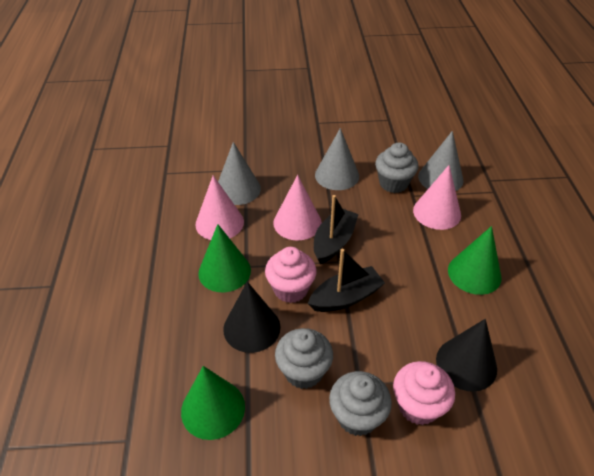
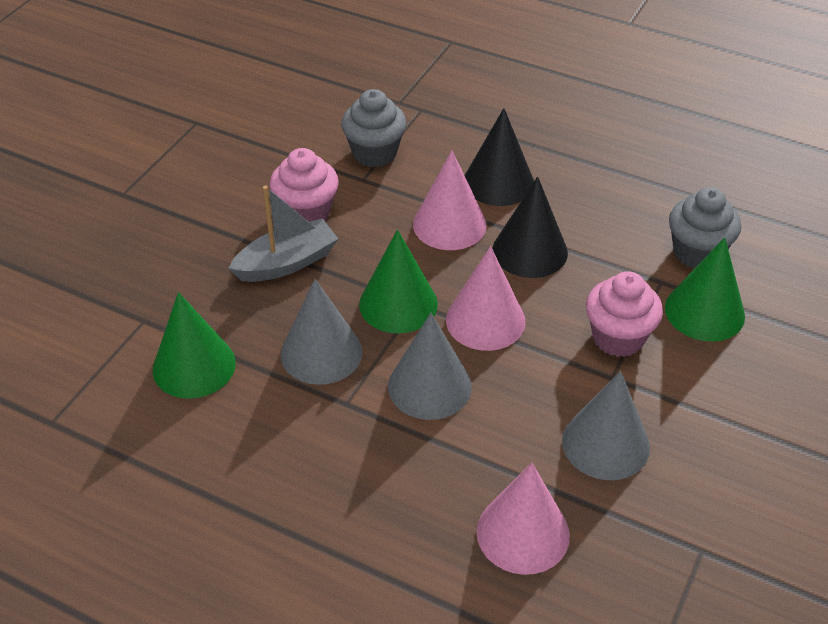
black boat: 2 -> 0
grey boat: 0 -> 1
grey cupcake: 3 -> 2

